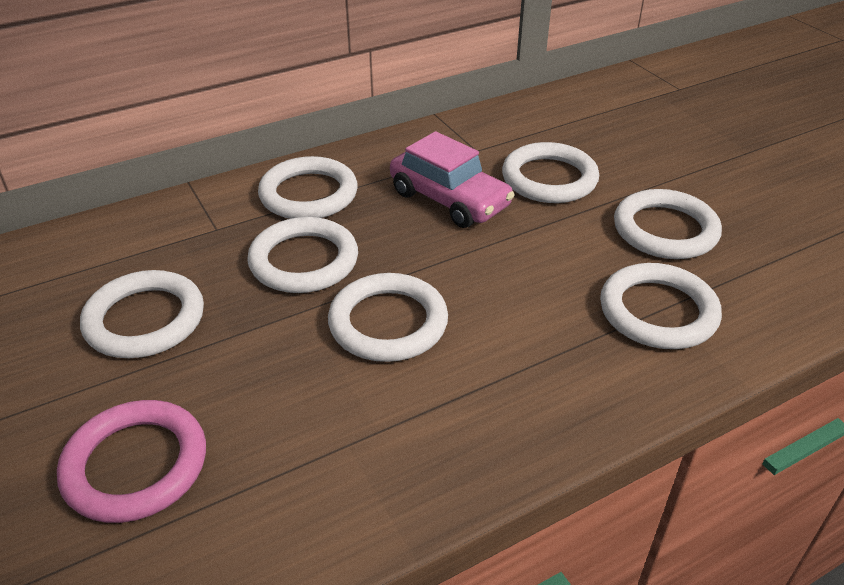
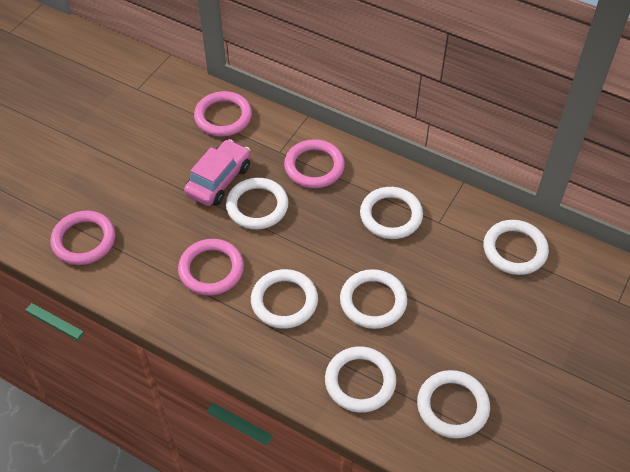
pink ring: 1 -> 4

